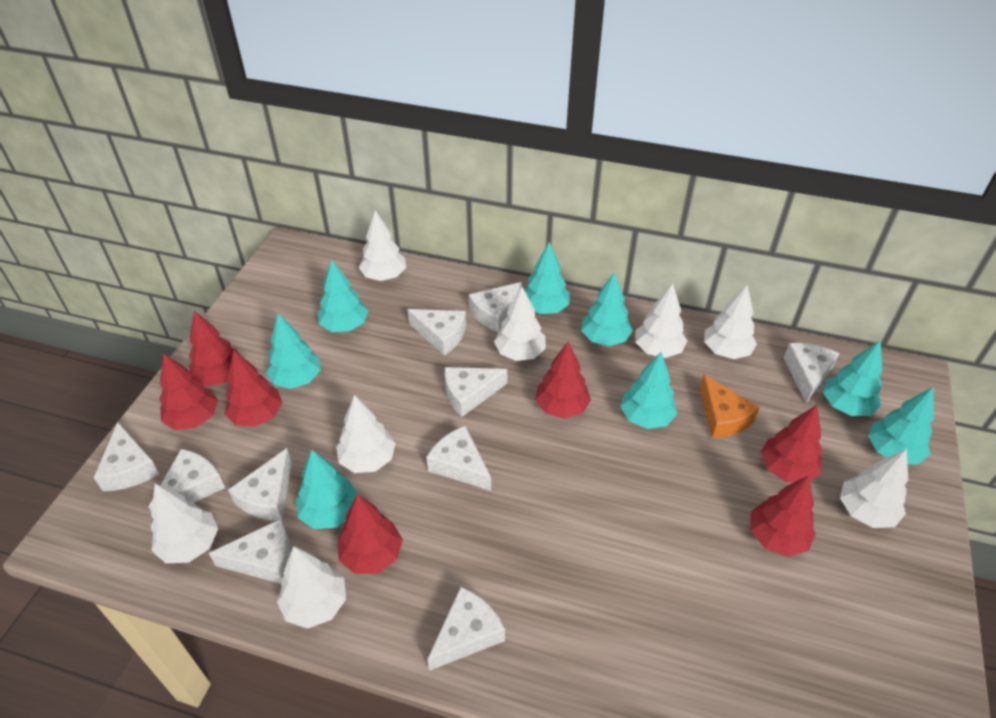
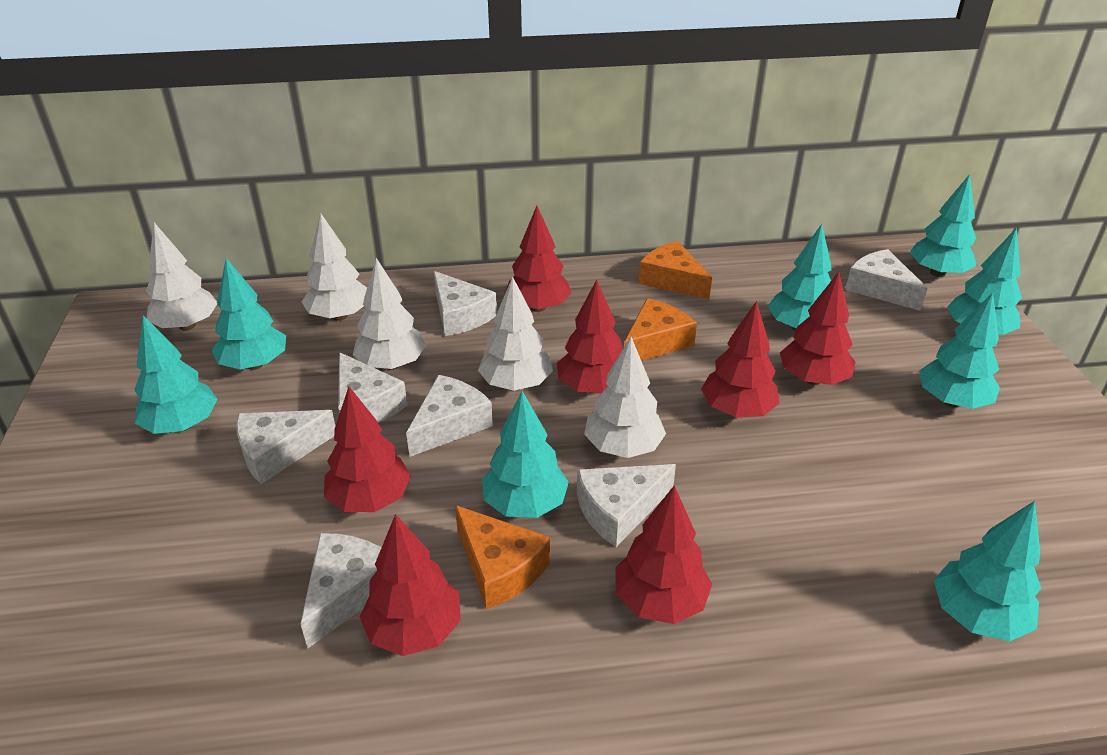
orange cheese: 1 -> 3
white cheese: 10 -> 7
white tree: 8 -> 5

